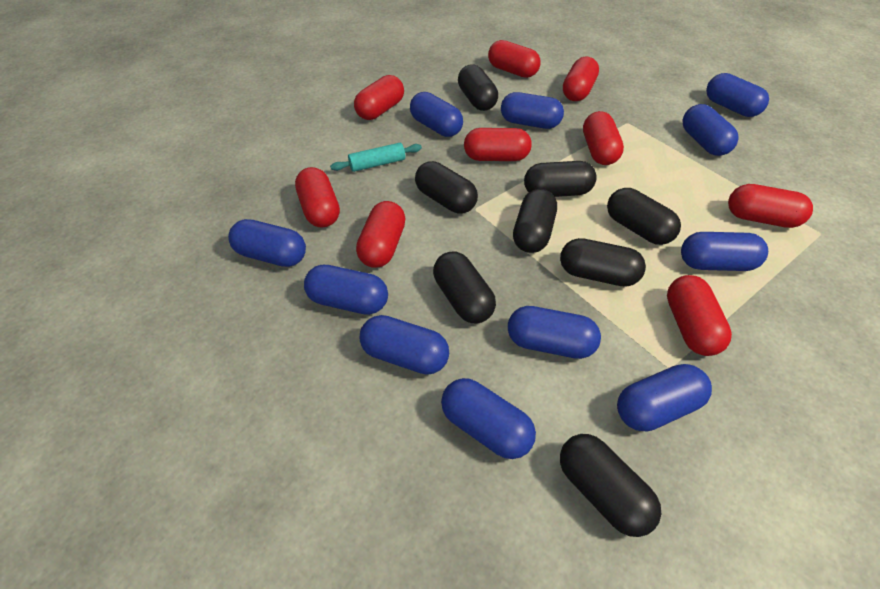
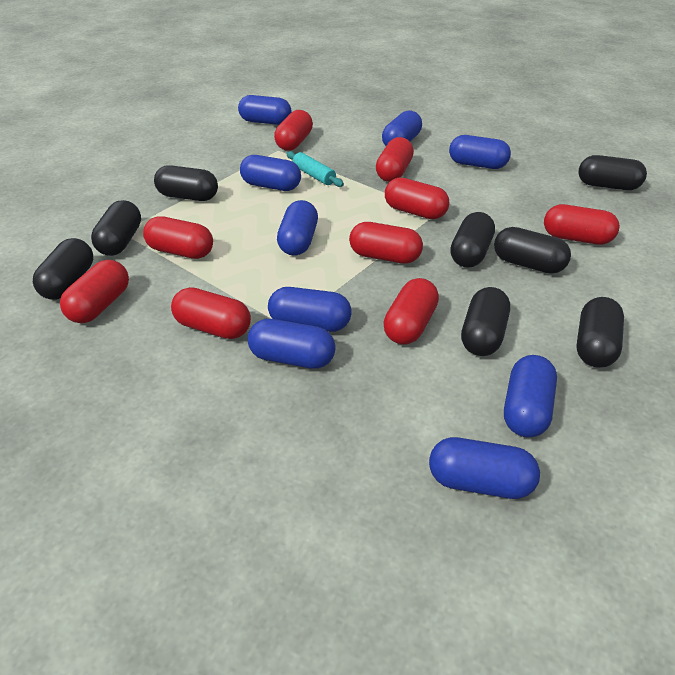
blue capsule: 11 -> 9

